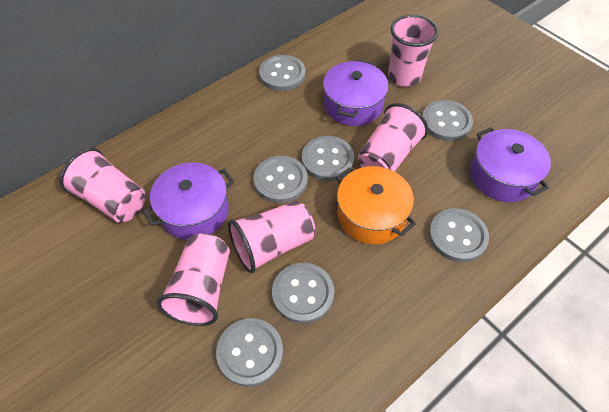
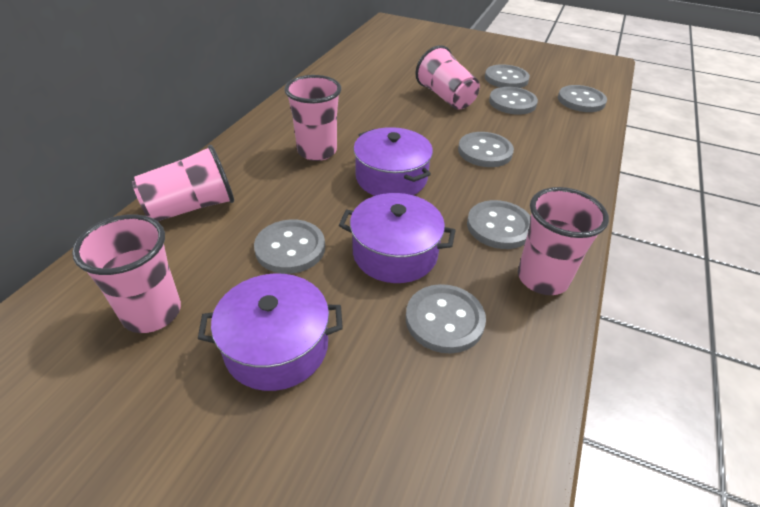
orange pot: 1 -> 0

